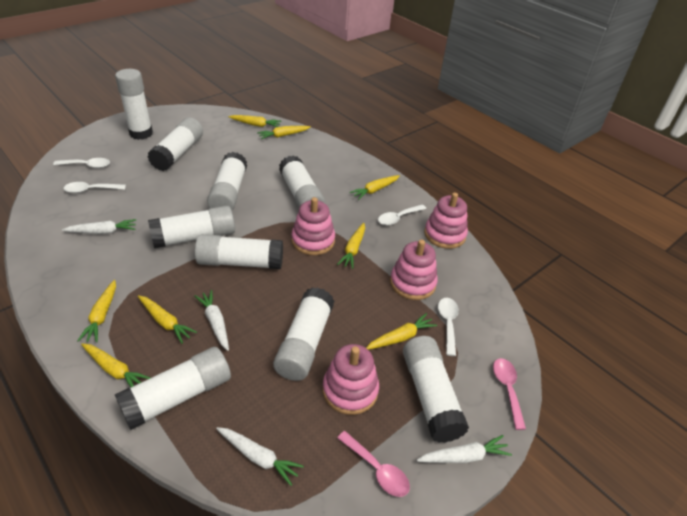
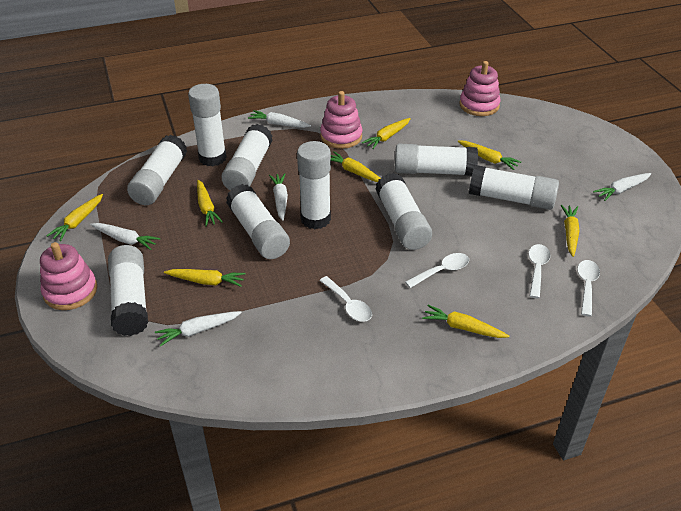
pink spoon: 2 -> 0
pink stacking toy: 4 -> 3
white carrot: 4 -> 5

